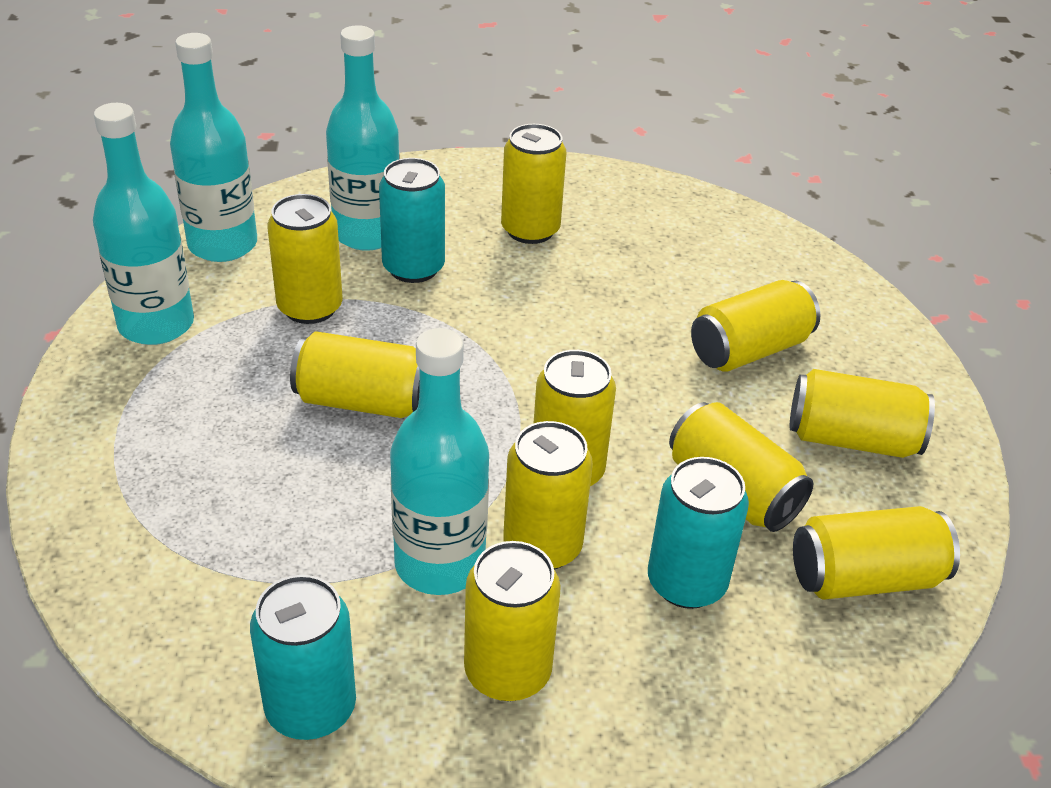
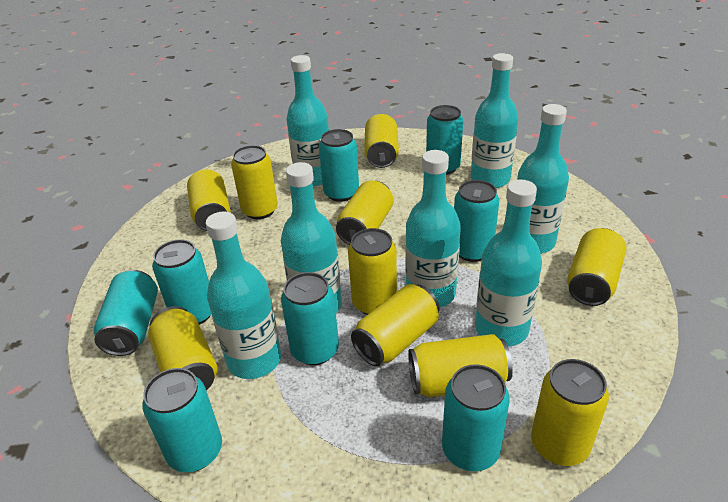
turquoise bottle: 4 -> 7
turquoise can: 3 -> 8

